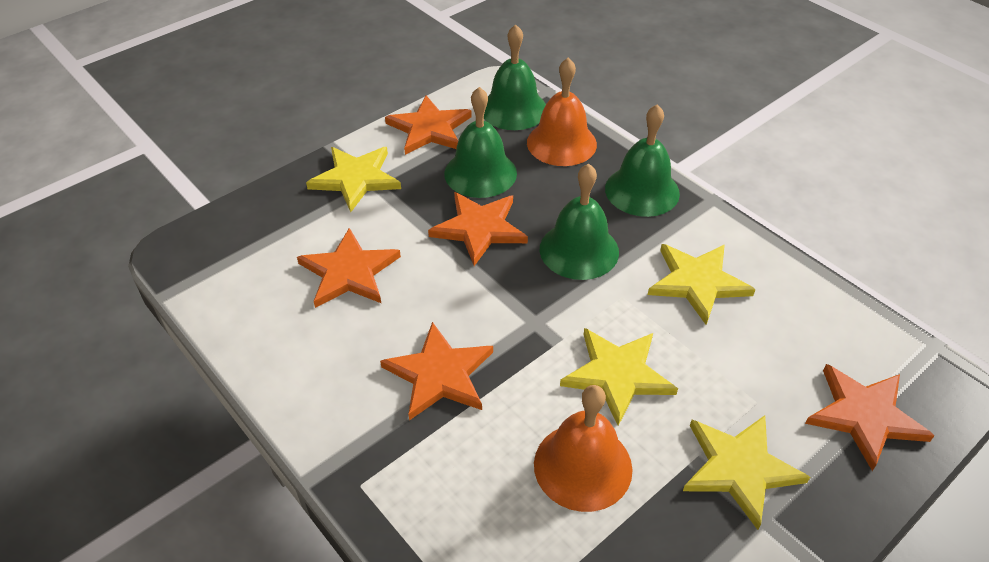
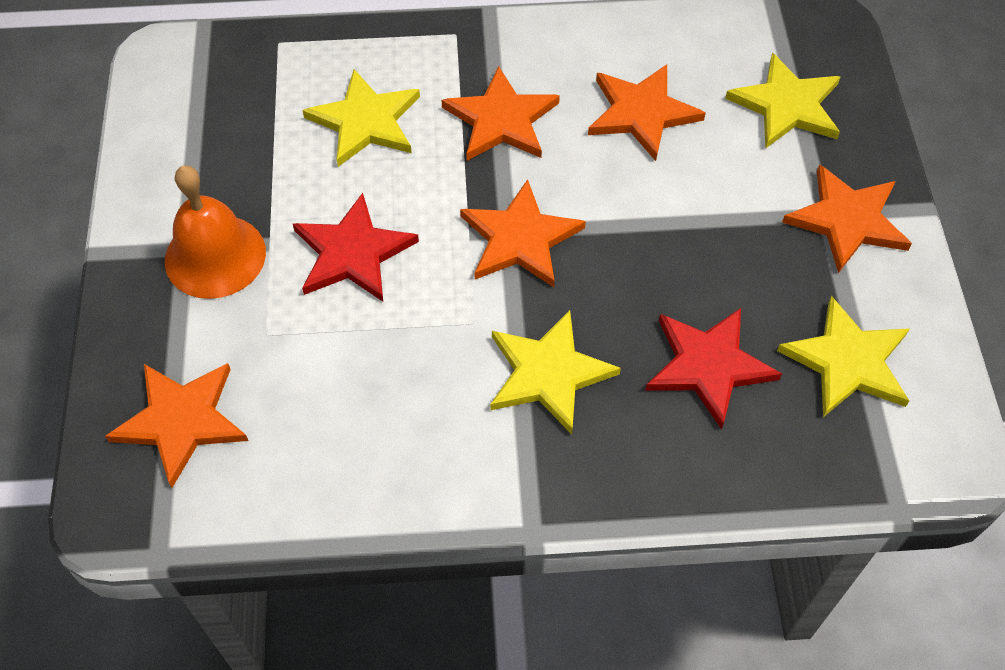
green bell: 4 -> 0
orange bell: 2 -> 1
red star: 0 -> 2

